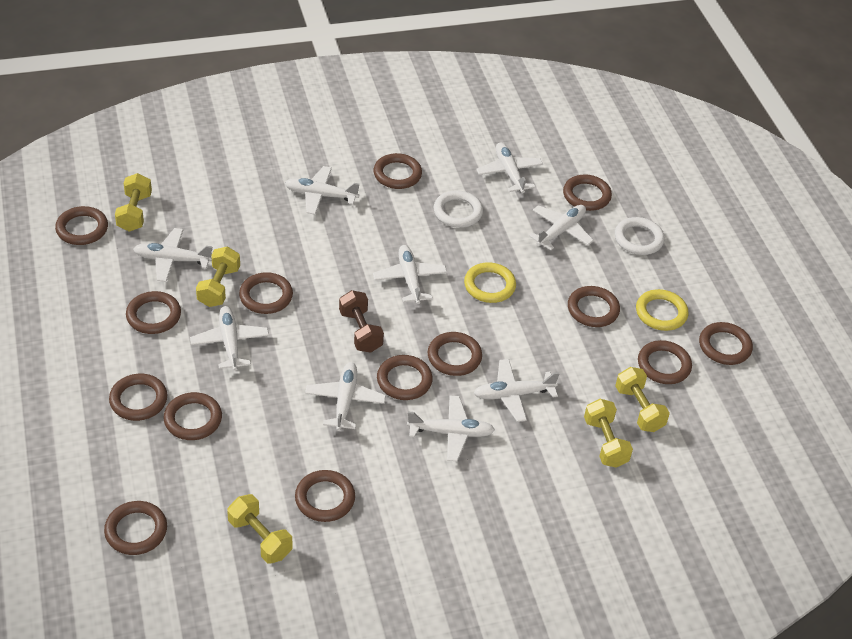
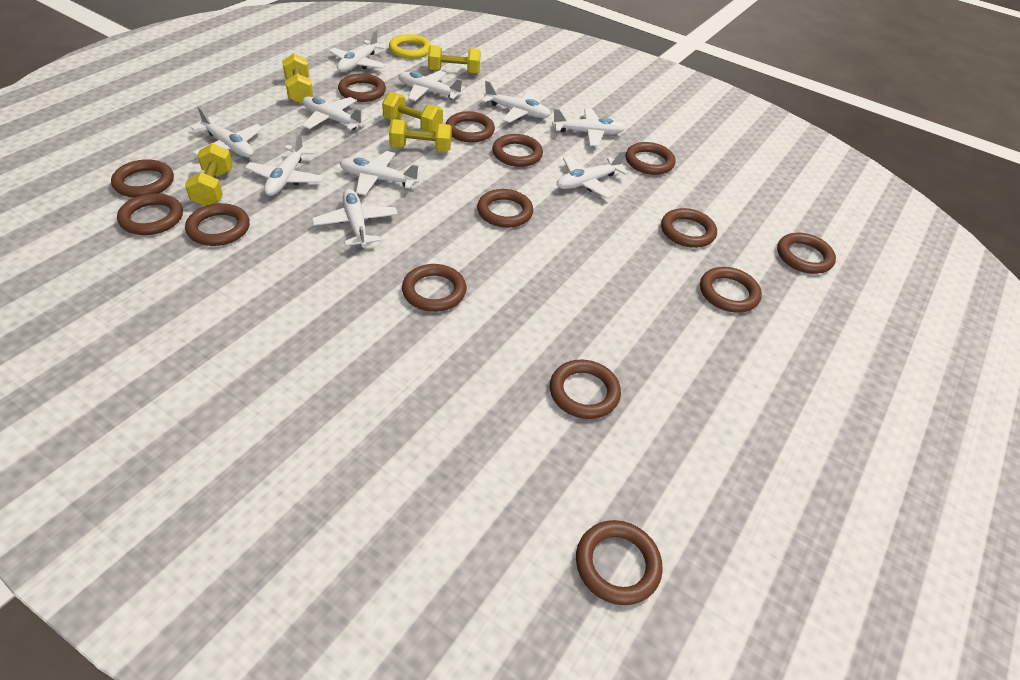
brown dumbbell: 1 -> 0
white plane: 9 -> 10
white ring: 2 -> 0
yellow ring: 2 -> 1

